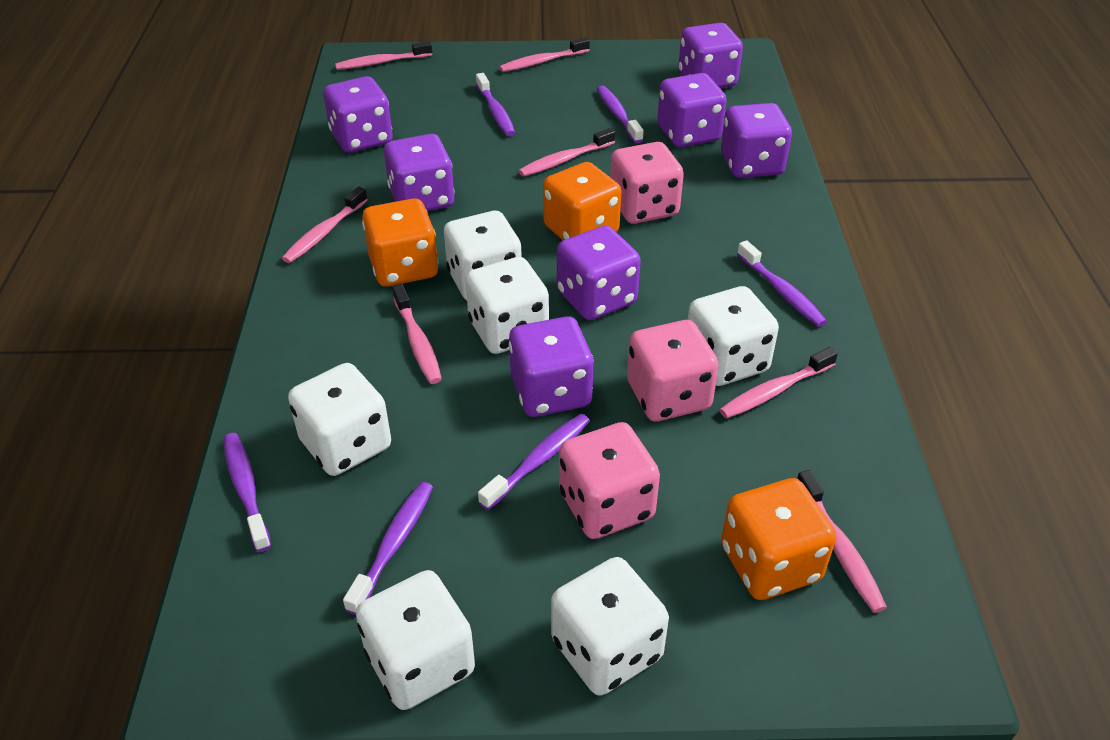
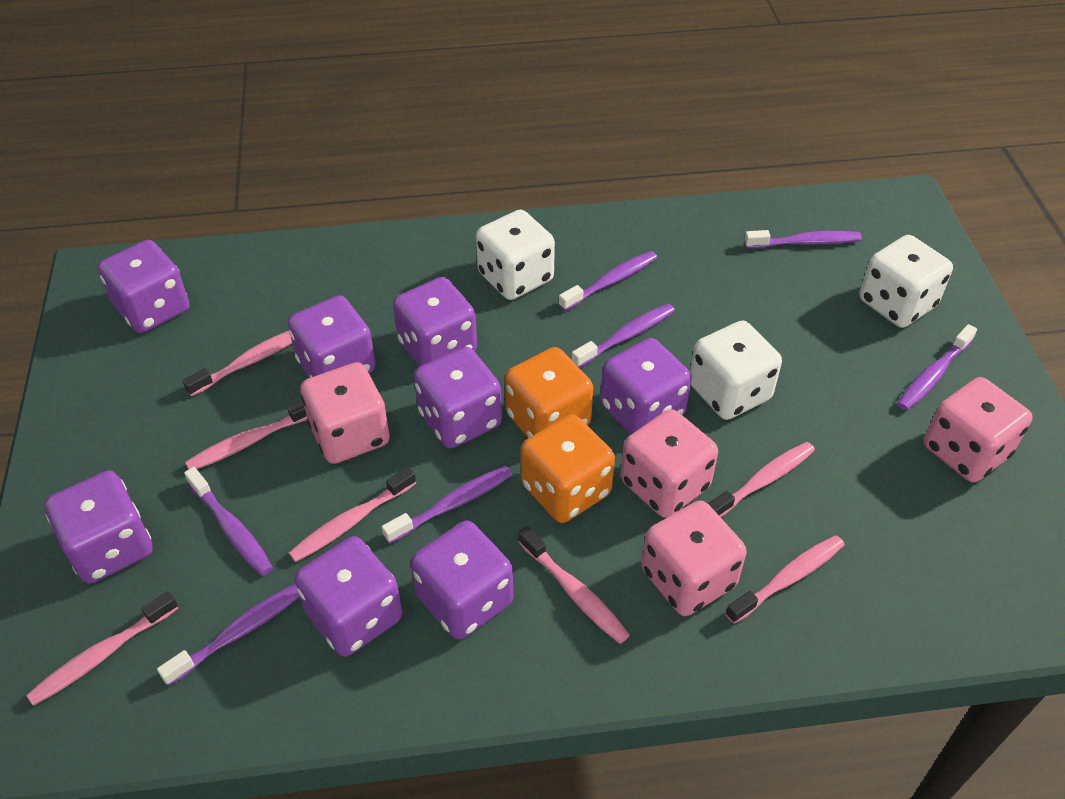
orange dice: 3 -> 2
pink dice: 3 -> 4
purple dice: 7 -> 8
purple toothbrush: 6 -> 7
white dice: 6 -> 3

